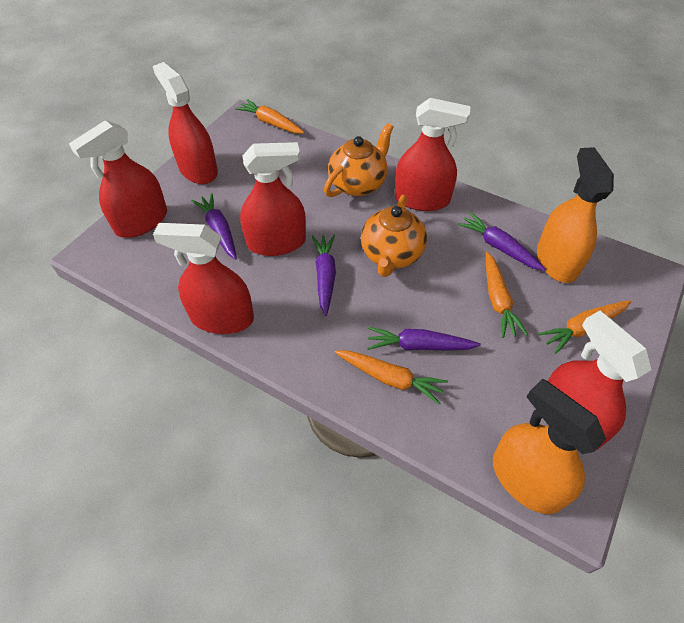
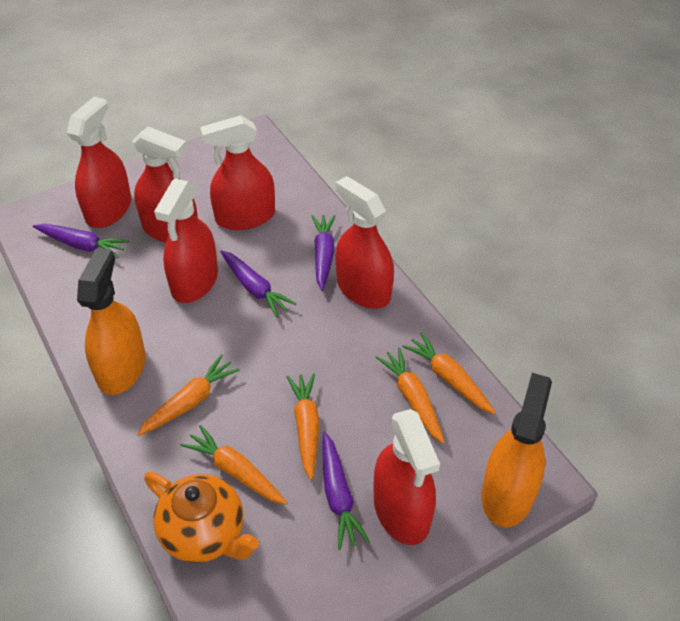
orange carrot: 4 -> 5
orange teapot: 2 -> 1

